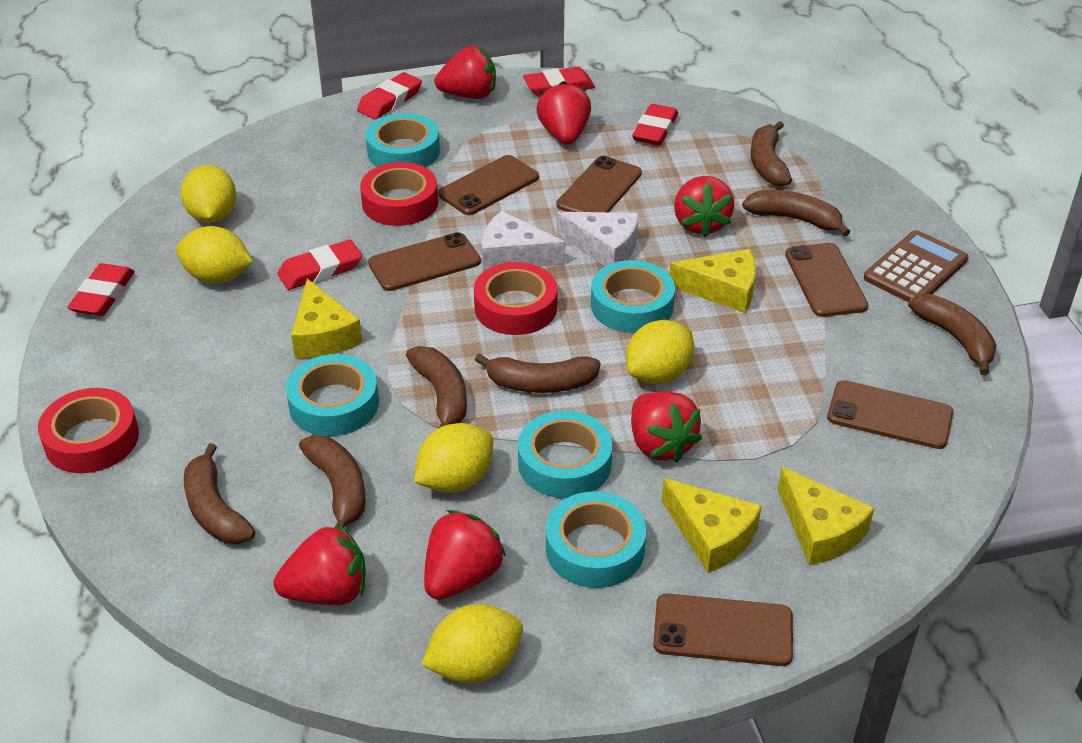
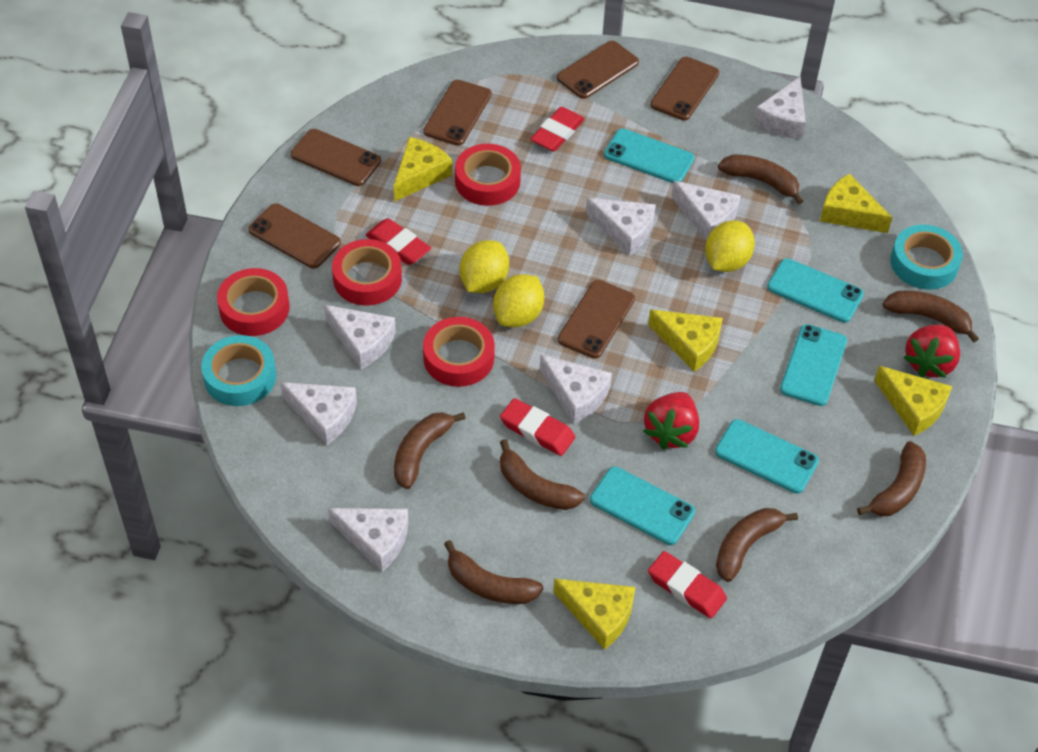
brown calculator: 1 -> 0
red eraser: 5 -> 4
red strawberry: 6 -> 2
red tape: 3 -> 4
turquoise phone: 0 -> 5
turquoise tape: 5 -> 2
white cheese: 2 -> 7
yellow cheese: 4 -> 5
yellow lemon: 5 -> 3

